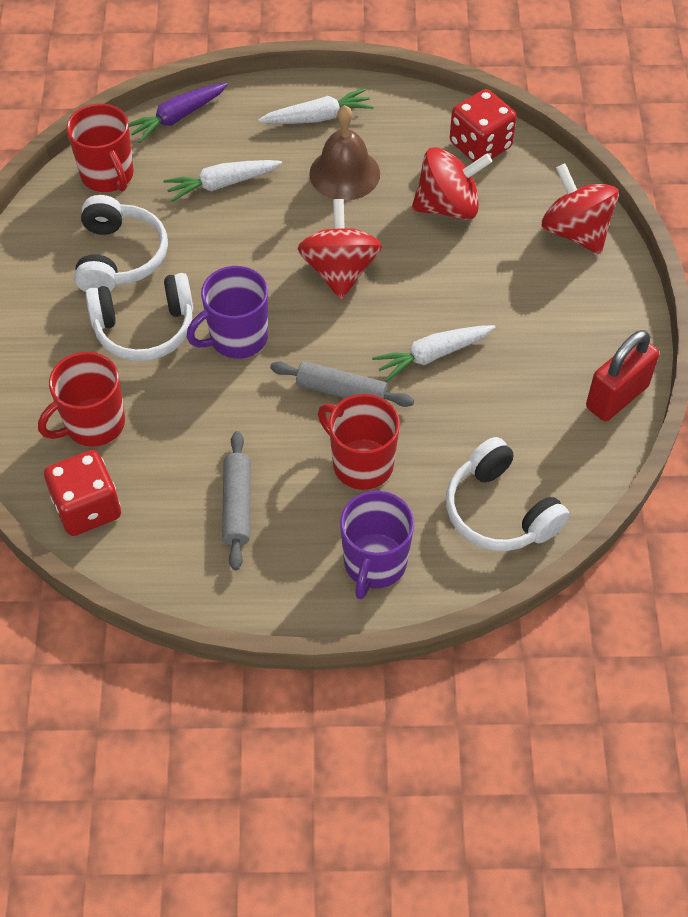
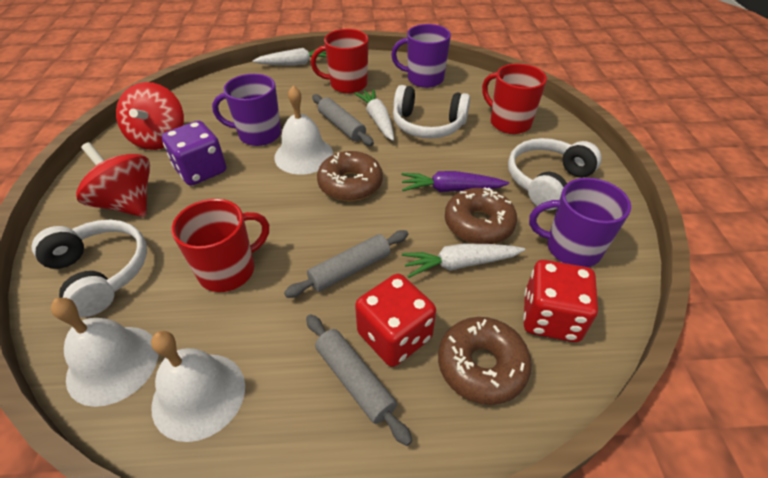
brown bell: 1 -> 0
brown donut: 0 -> 3
grey rolling pin: 2 -> 3
purple dice: 0 -> 1
purple mug: 2 -> 3
red padlock: 1 -> 0
red spinning top: 3 -> 2
white bell: 0 -> 3

